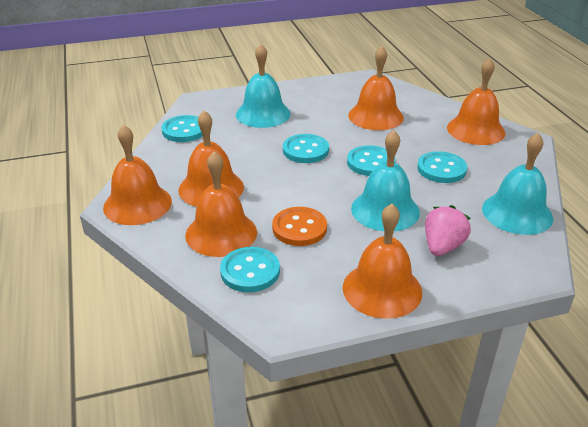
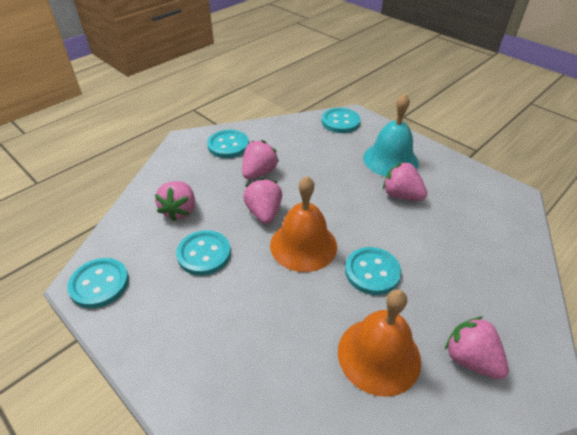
orange bell: 6 -> 2
orange button: 1 -> 0
pink strawberry: 1 -> 5
turquoise bell: 3 -> 1

